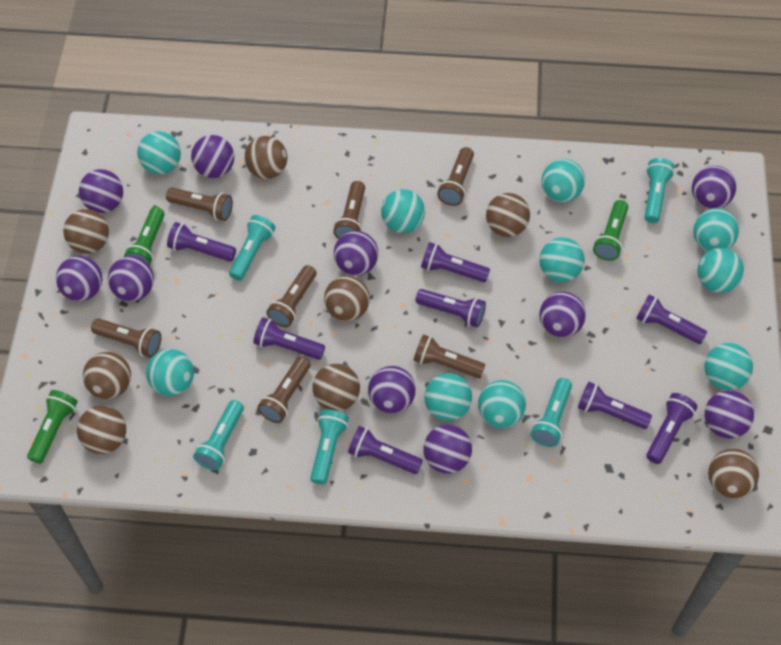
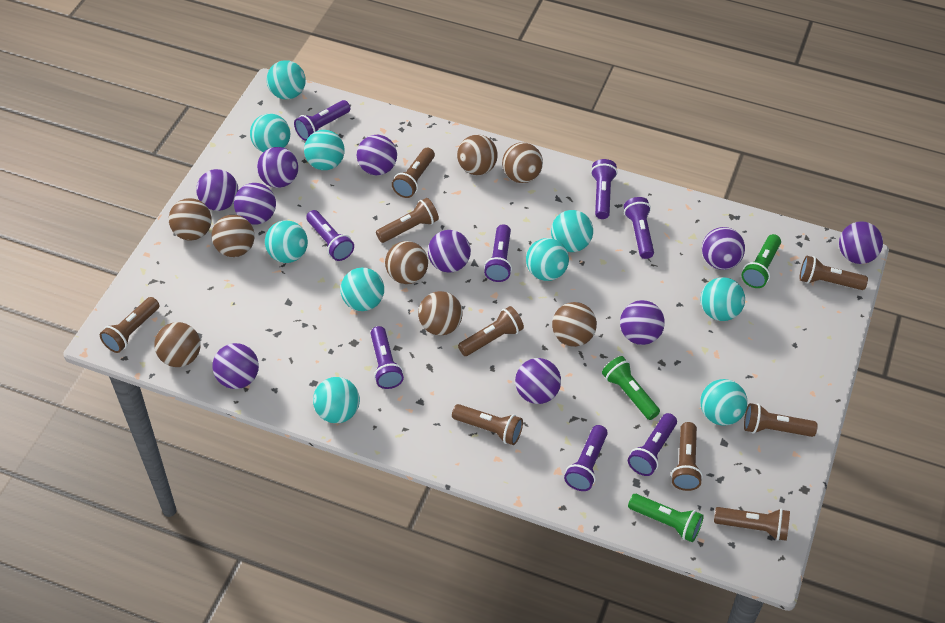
brown flashlight: 7 -> 9
turquoise flashlight: 5 -> 0

